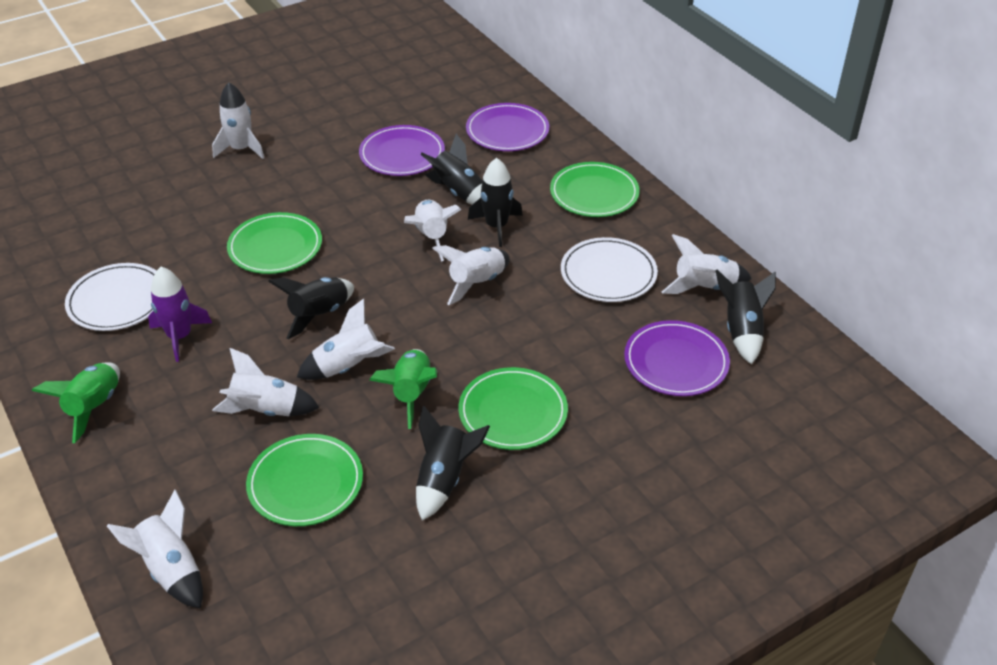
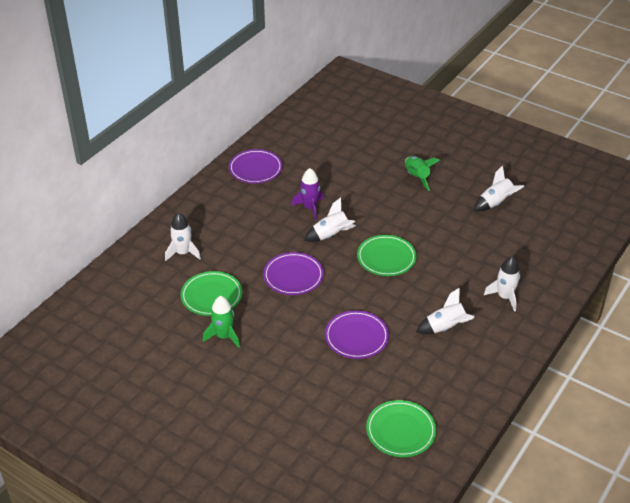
black rocket: 5 -> 0
green plate: 4 -> 3
white plate: 2 -> 0
white rocket: 7 -> 5

